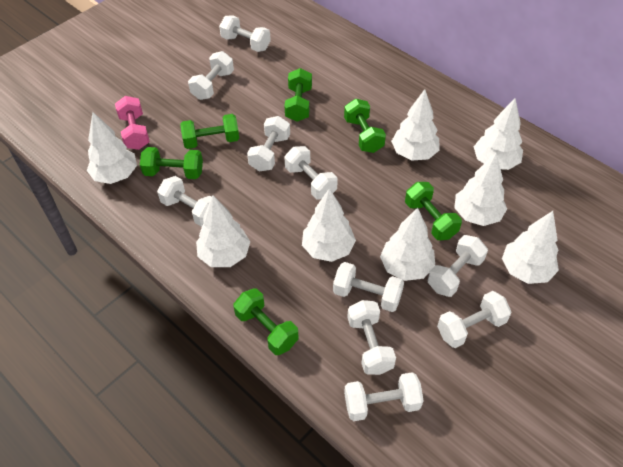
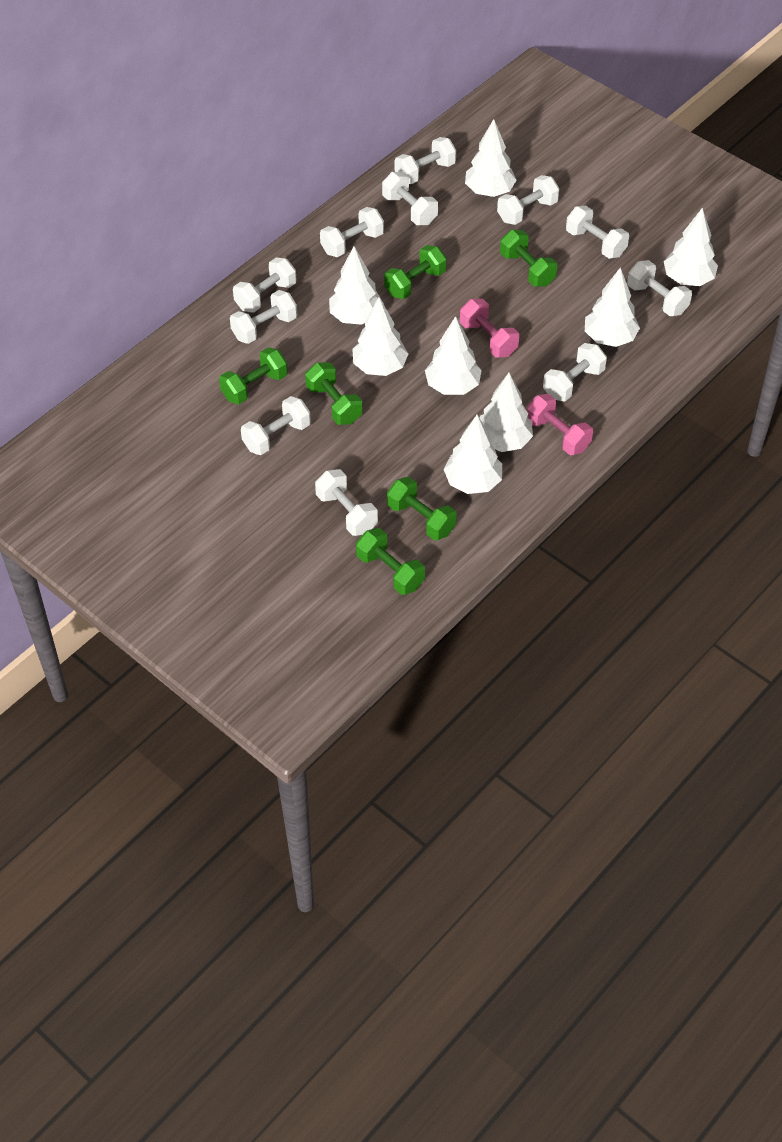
pink dumbbell: 1 -> 2
white dumbbell: 10 -> 11

